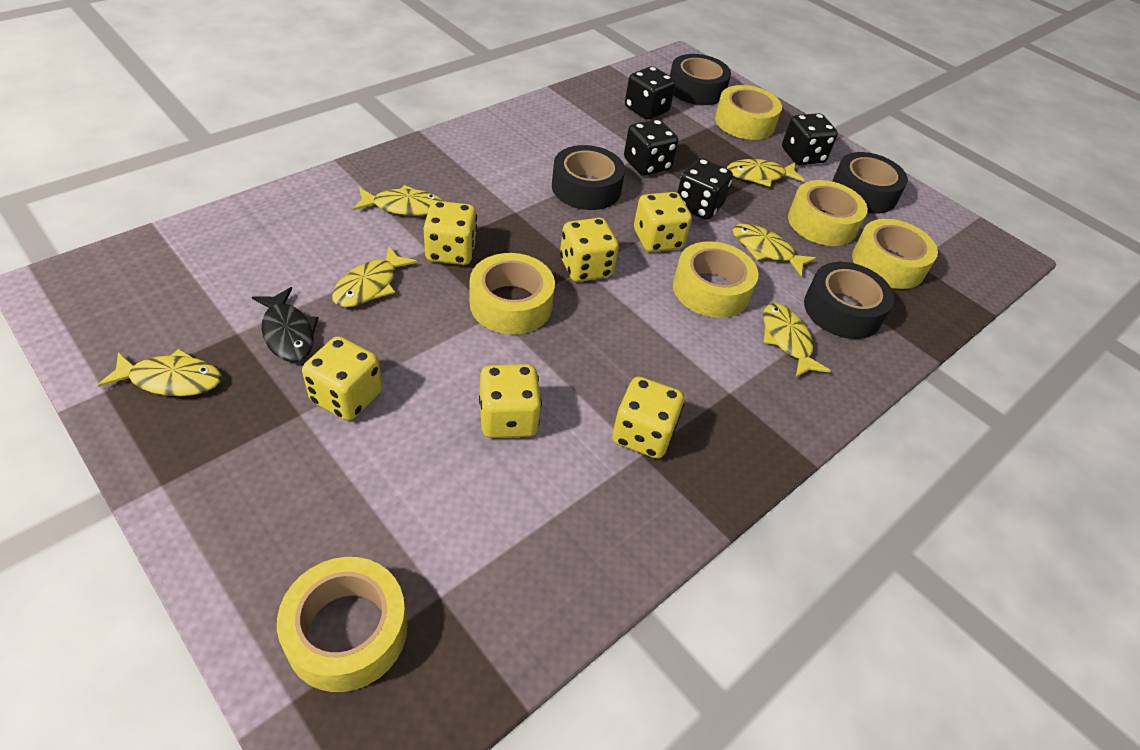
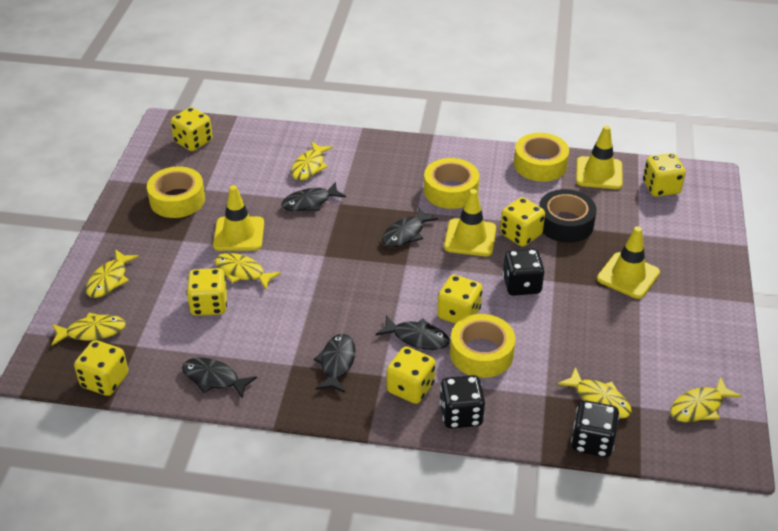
black dice: 4 -> 3
black fish: 1 -> 5
black tape: 4 -> 1
yellow dice: 6 -> 7
yellow tape: 6 -> 4
yellow traffic cone: 0 -> 4

